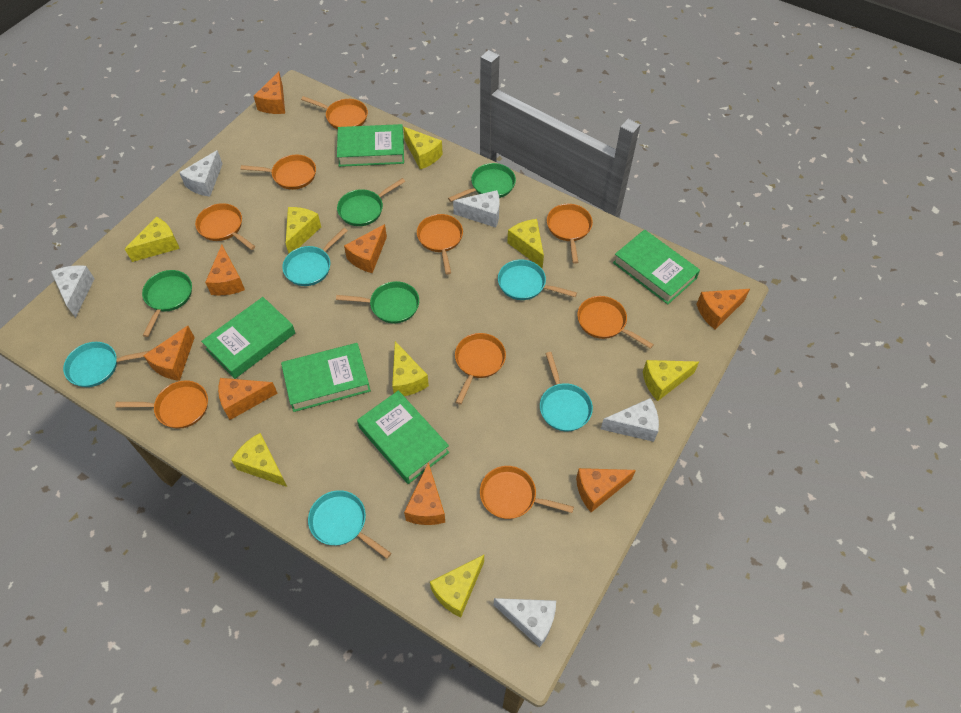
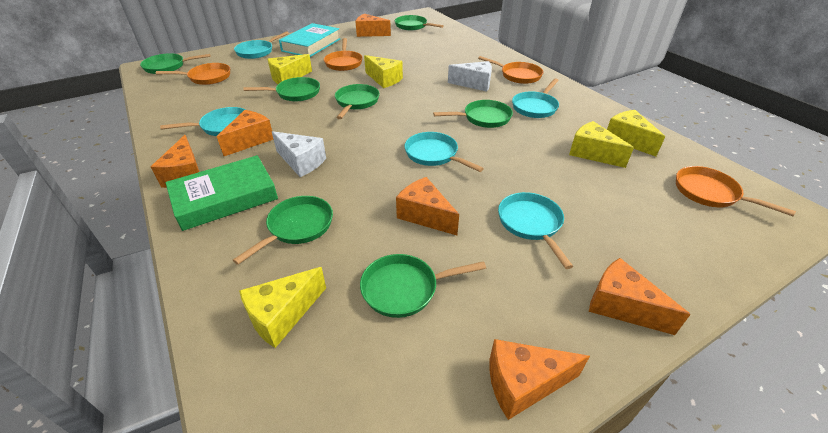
green book: 5 -> 1
green pan: 4 -> 7
orange cheese: 8 -> 6
orange pan: 9 -> 4
turquoise book: 0 -> 1
white cheese: 5 -> 2
yellow cheese: 8 -> 5

